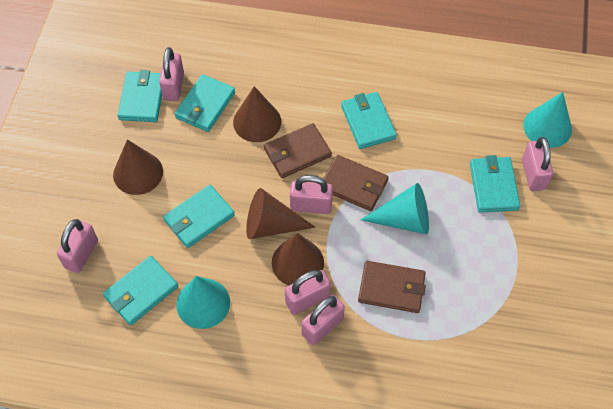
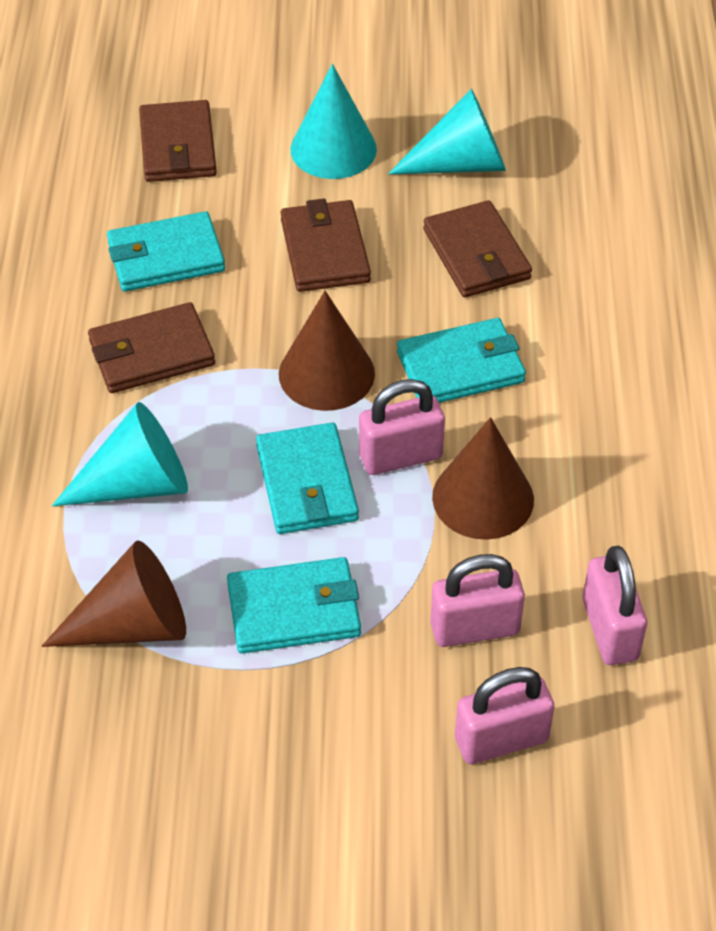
brown cone: 4 -> 3
brown wallet: 3 -> 4
pink padlock: 6 -> 4
turquoise wallet: 6 -> 4

